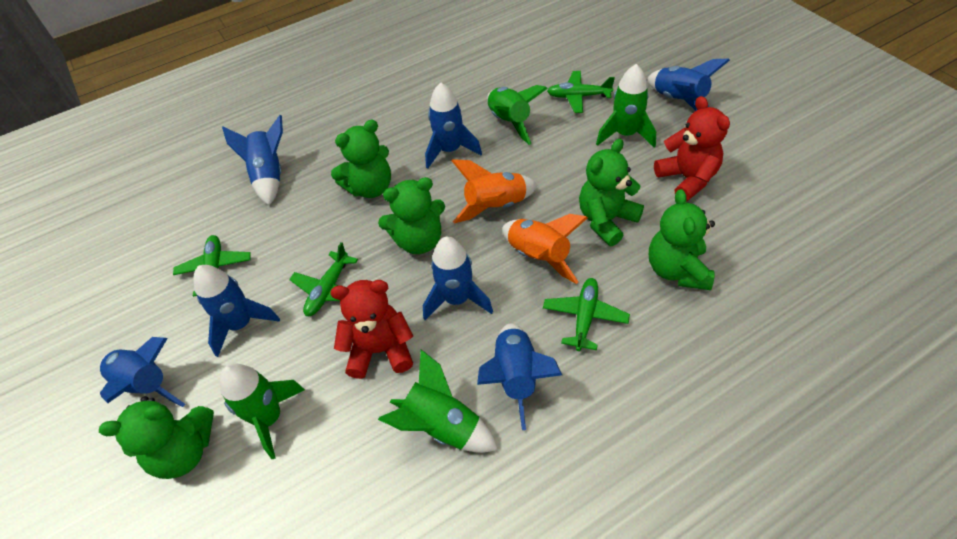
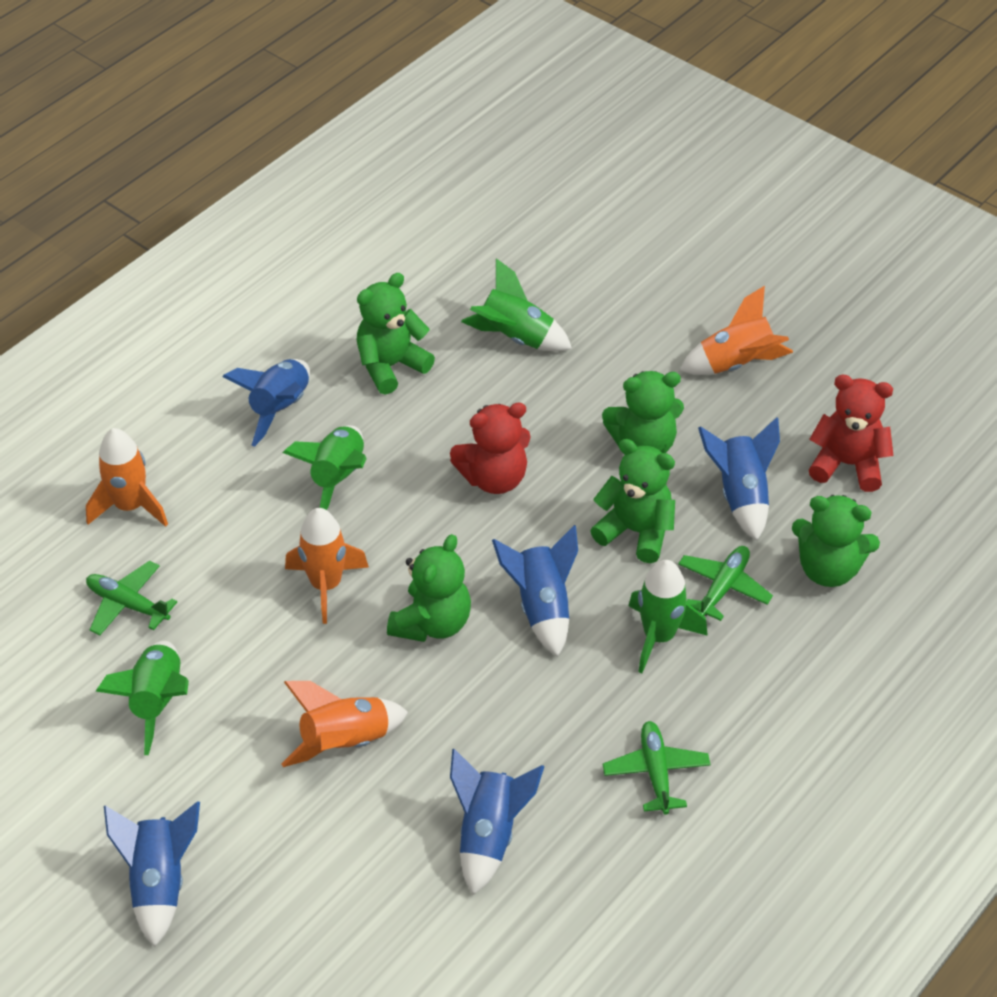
blue rocket: 7 -> 5
green plane: 4 -> 3
orange rocket: 2 -> 4

